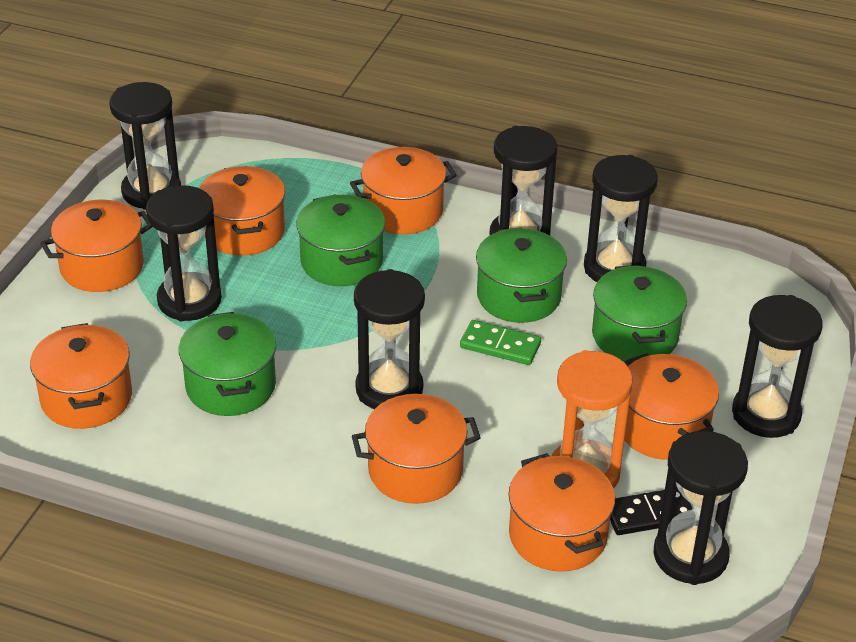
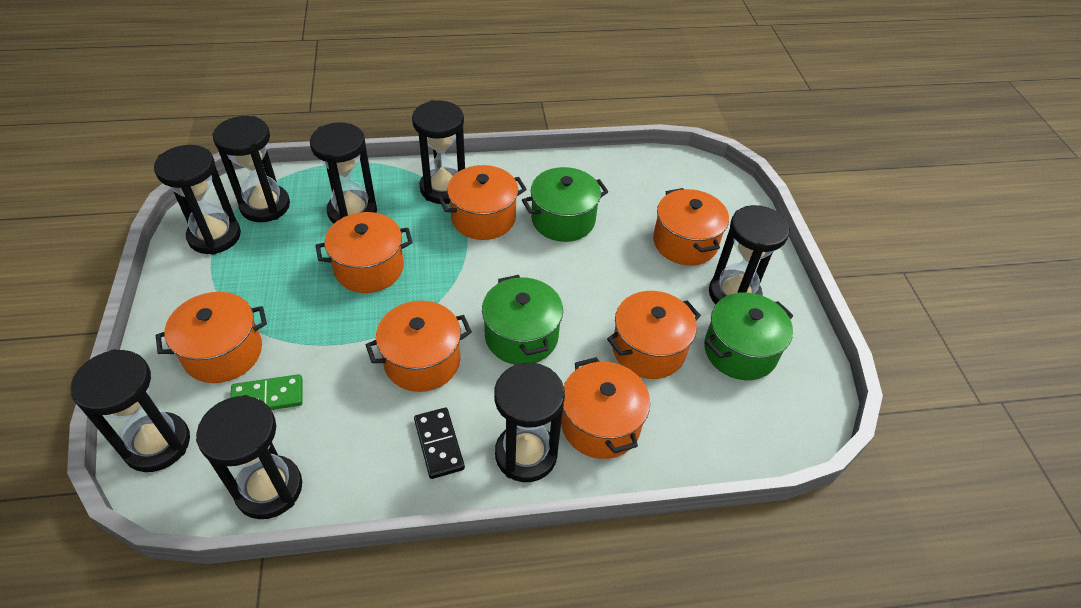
black hourglass: 7 -> 8
green pot: 4 -> 3
orange hourglass: 1 -> 0

